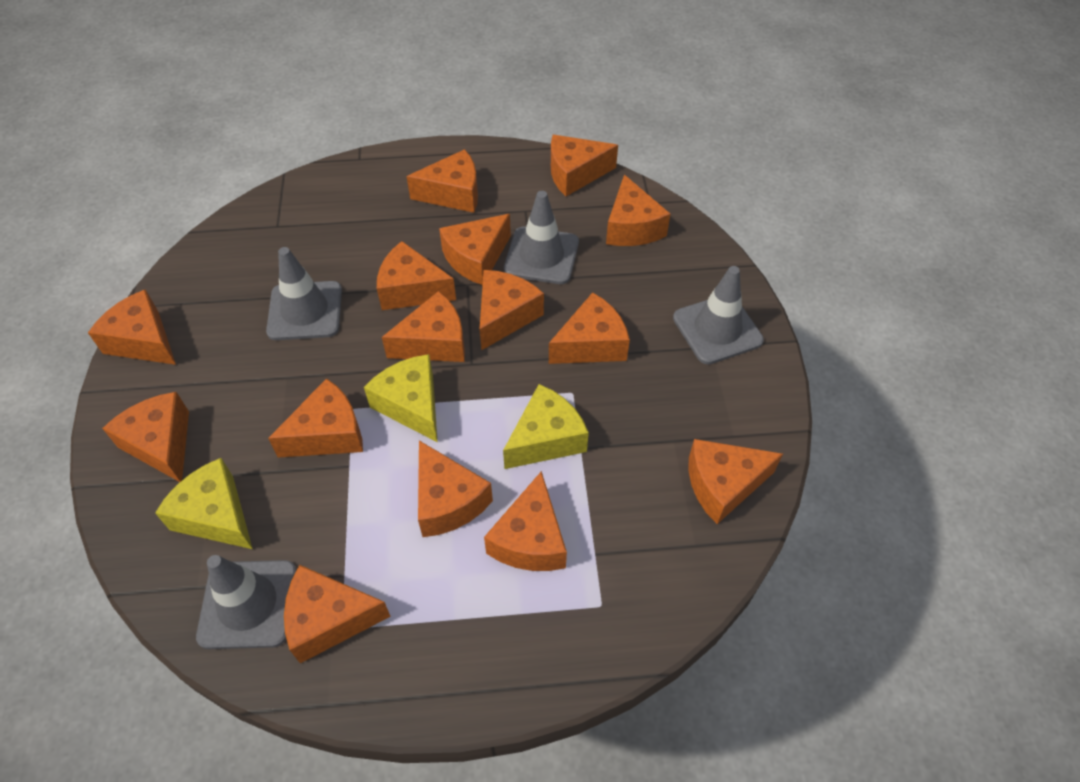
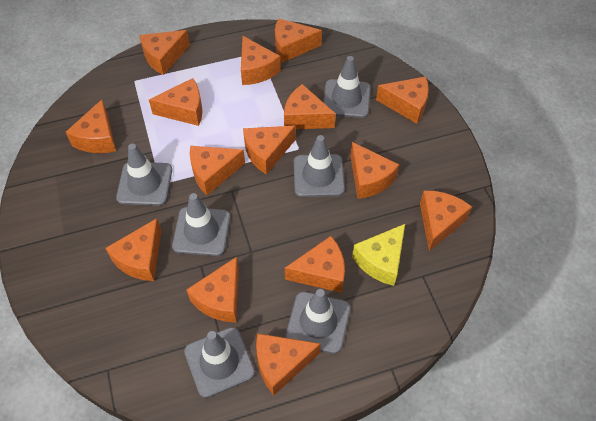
grey traffic cone: 4 -> 6
yellow cheese: 3 -> 1

